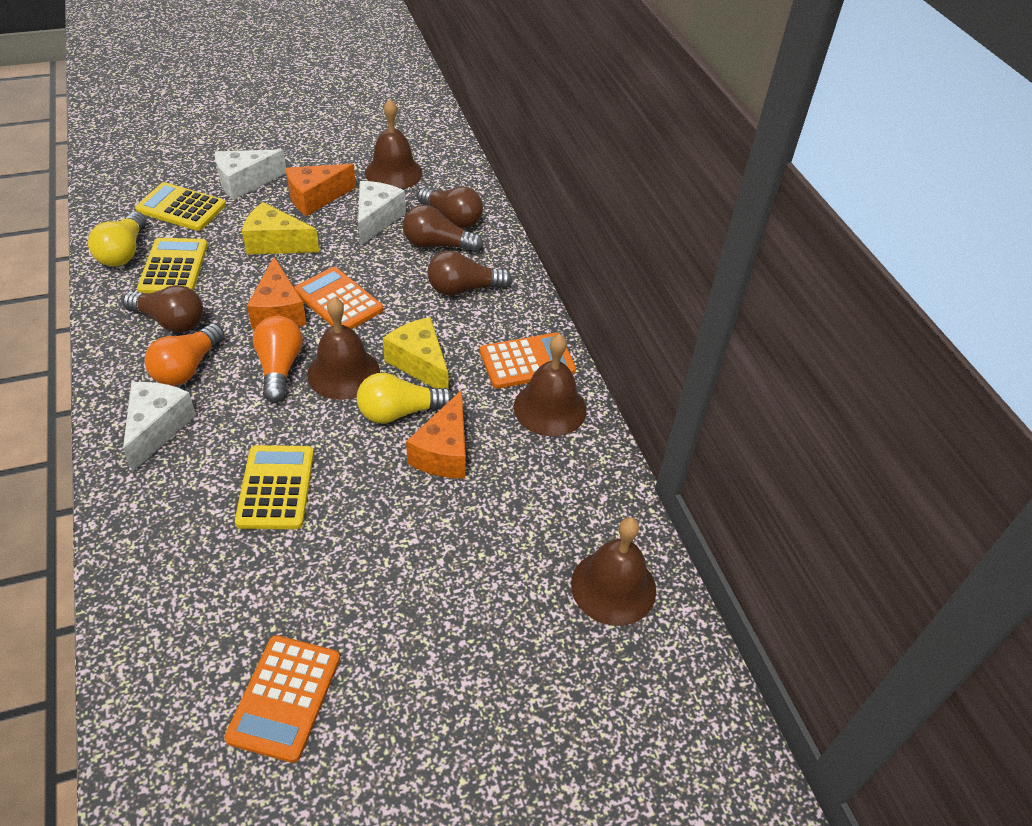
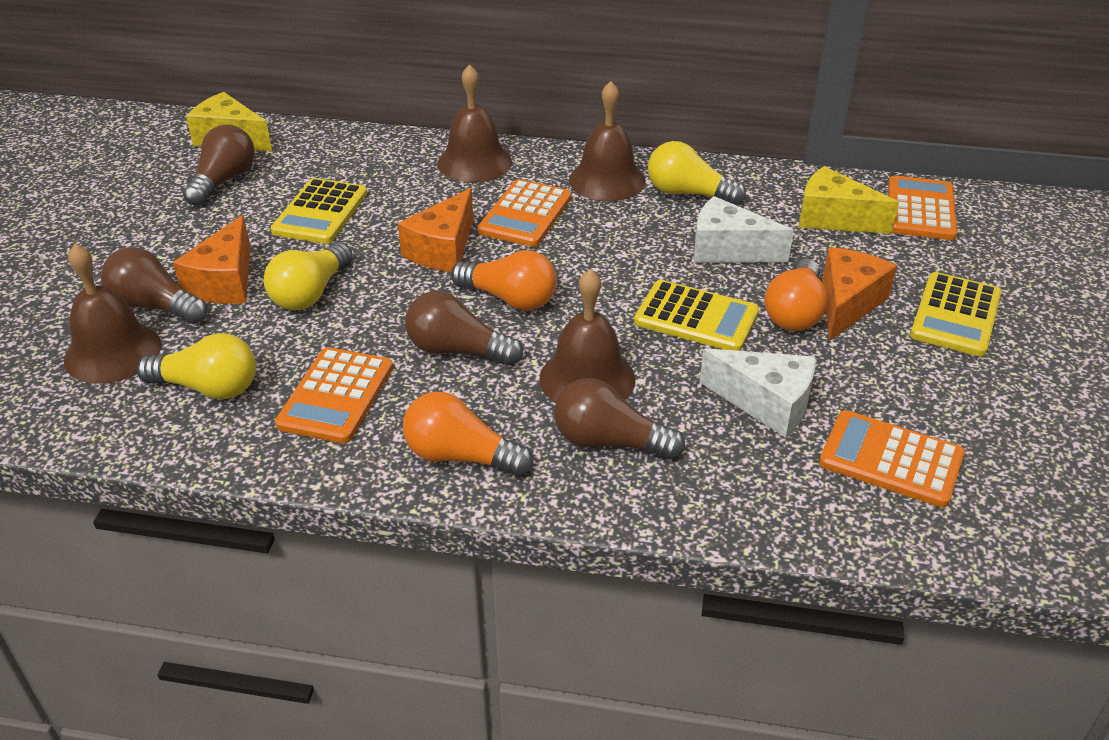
orange calculator: 3 -> 4
orange light bulb: 2 -> 3
white cheese: 3 -> 2
yellow light bulb: 2 -> 3

